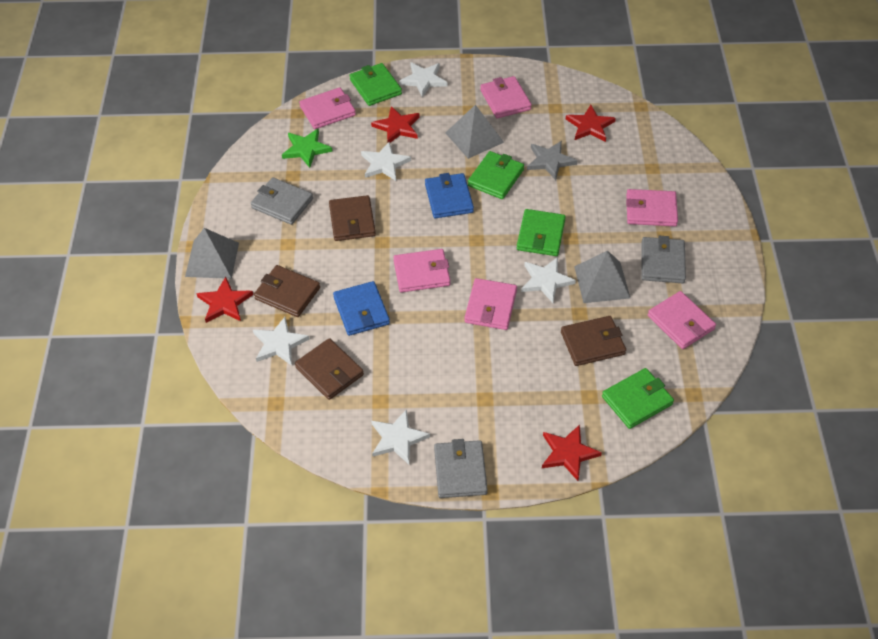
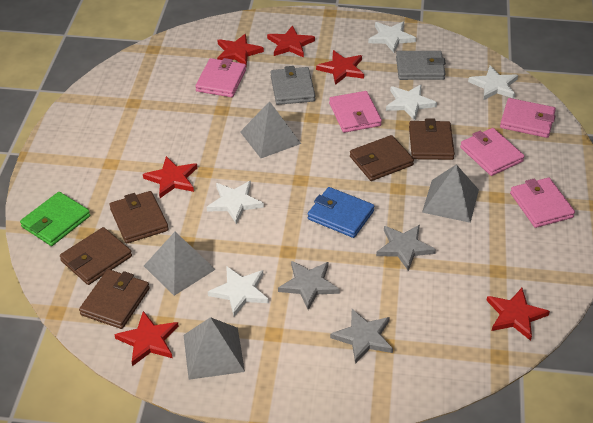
blue wallet: 2 -> 1
brown wallet: 4 -> 5
green star: 1 -> 0
green wallet: 4 -> 1
grey pyramid: 3 -> 4
grey star: 1 -> 3
grey wallet: 3 -> 2
pink wallet: 6 -> 5
red star: 4 -> 6

